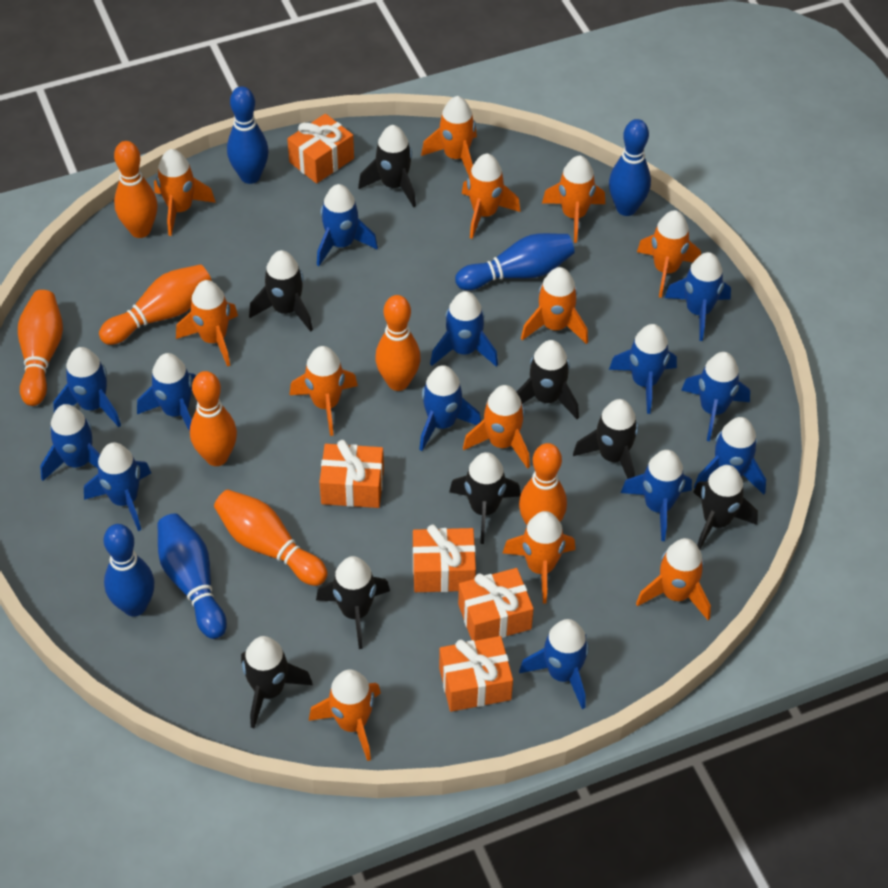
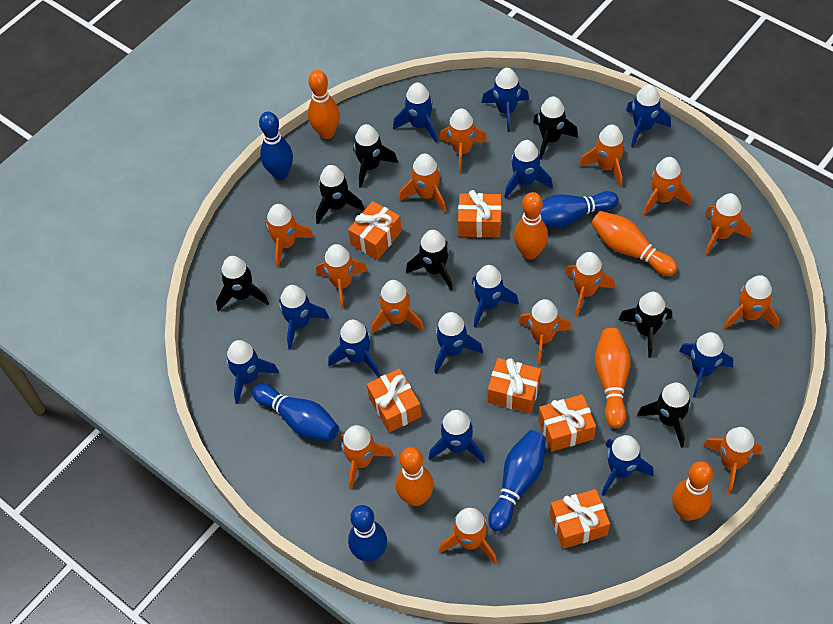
black rocket: 8 -> 7
blue rocket: 13 -> 12
orange bowling pin: 7 -> 6
orange gift: 5 -> 6
orange rocket: 12 -> 14

